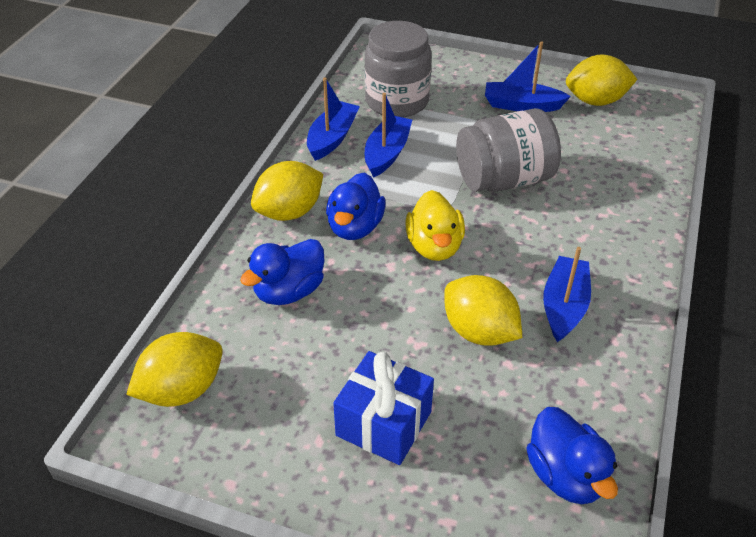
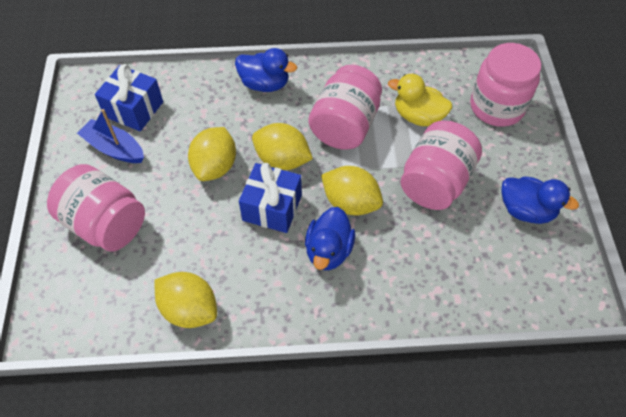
blue boat: 4 -> 1
blue gift: 1 -> 2
grey jar: 2 -> 0
pink jar: 0 -> 4

